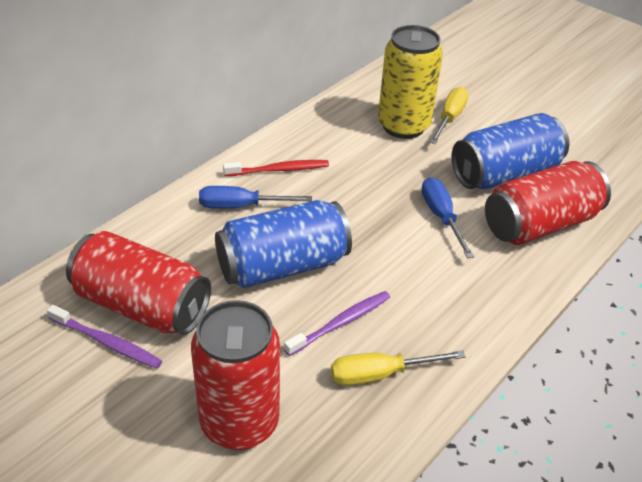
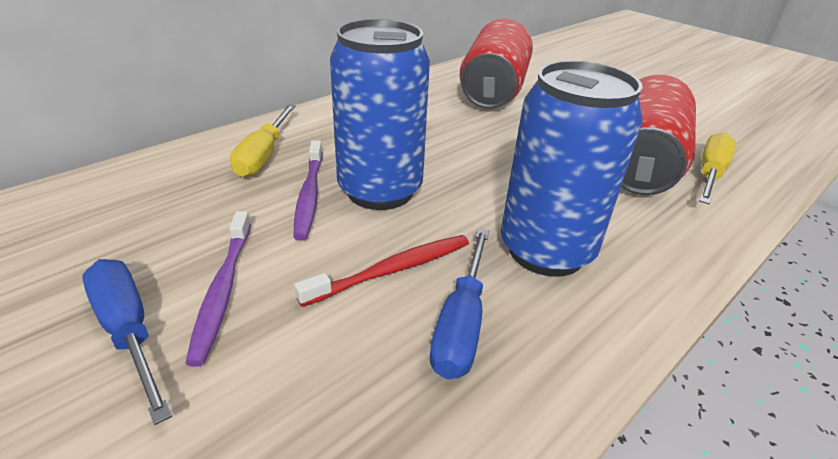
red can: 3 -> 2
yellow can: 1 -> 0

